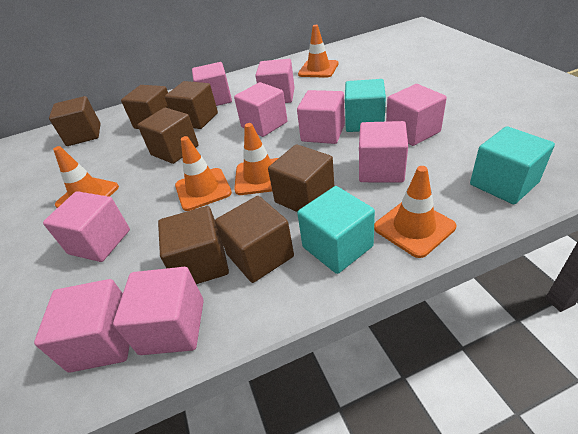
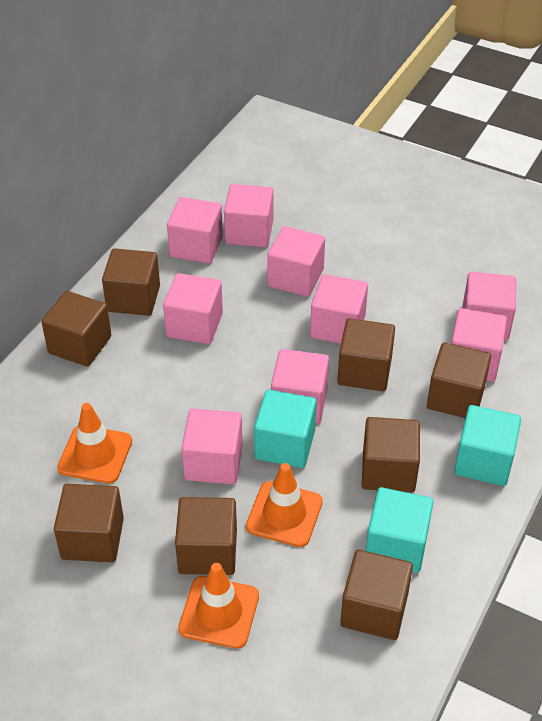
brown cube: 7 -> 8
orange traffic cone: 5 -> 3

